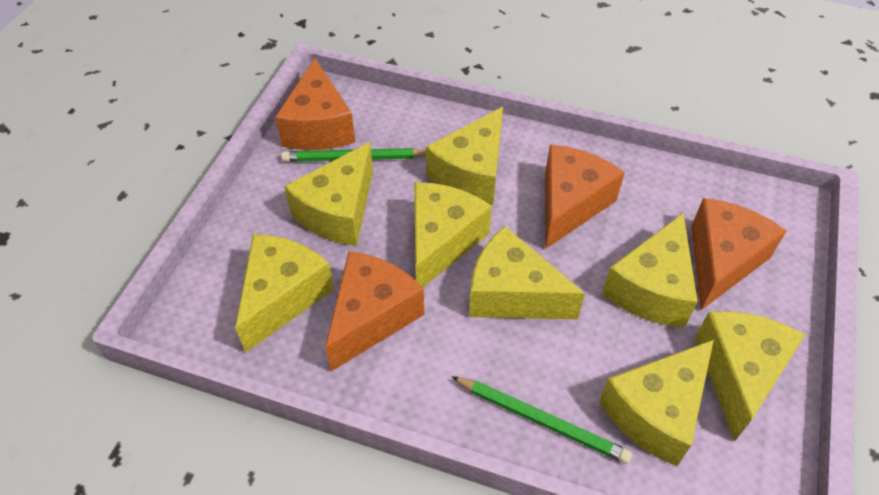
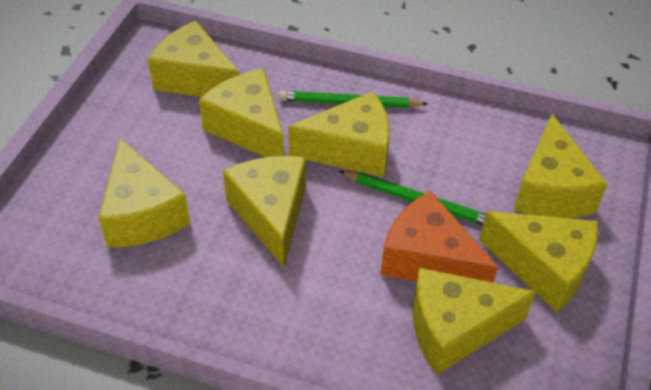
orange cheese: 4 -> 1

